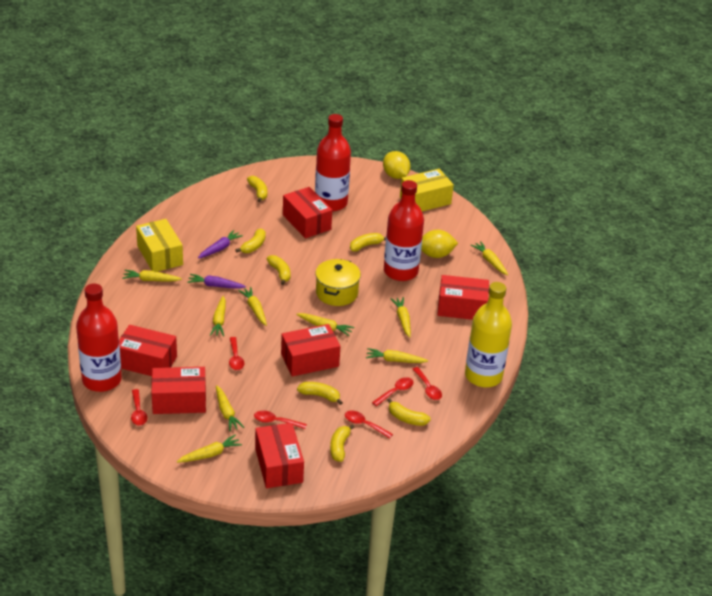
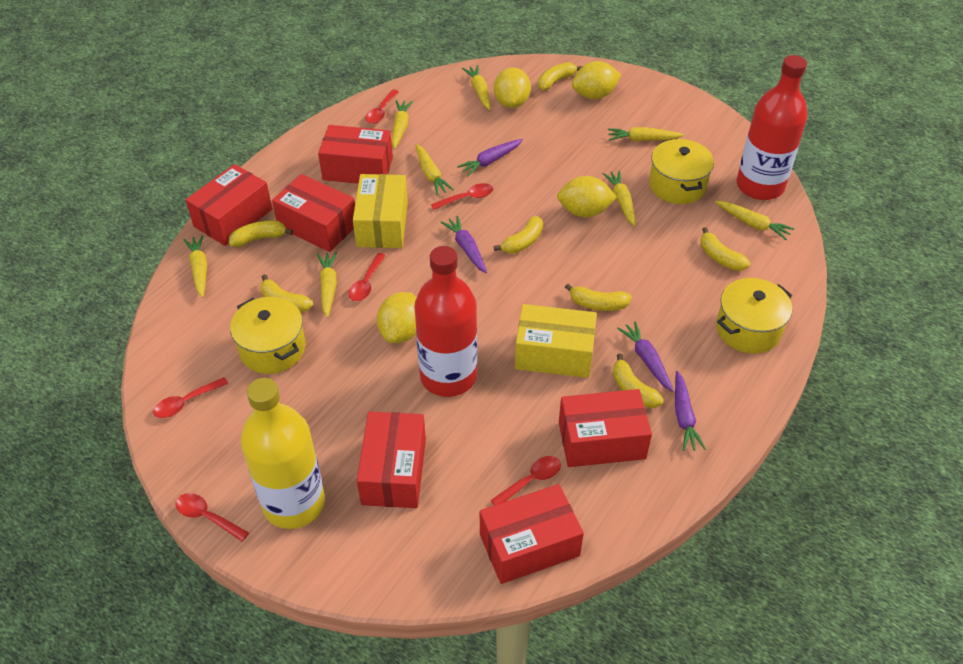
purple carrot: 2 -> 4
red bottle: 3 -> 2
yellow carrot: 9 -> 8
yellow lemon: 2 -> 4
yellow pot: 1 -> 3

